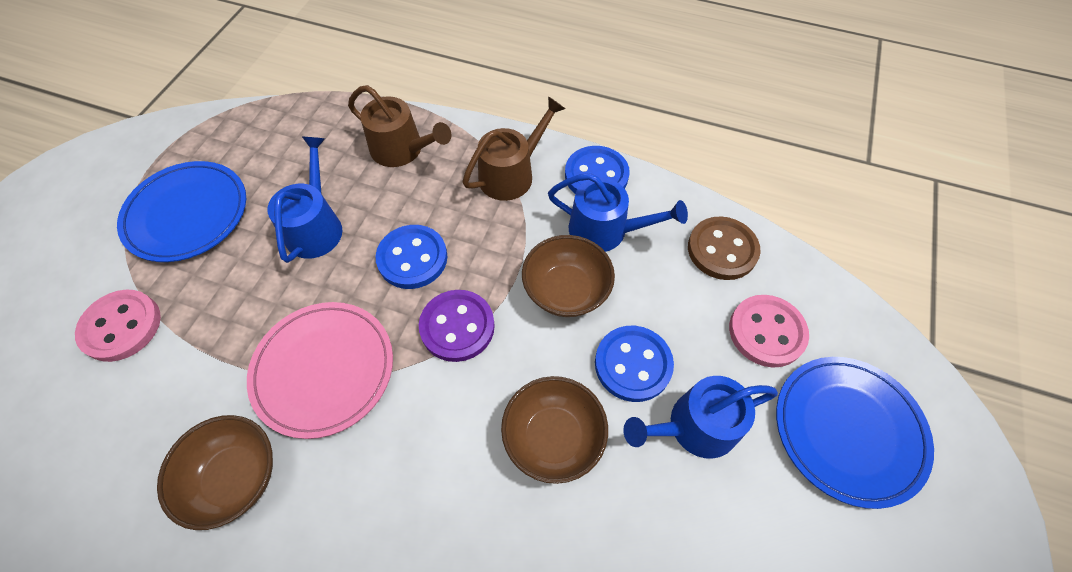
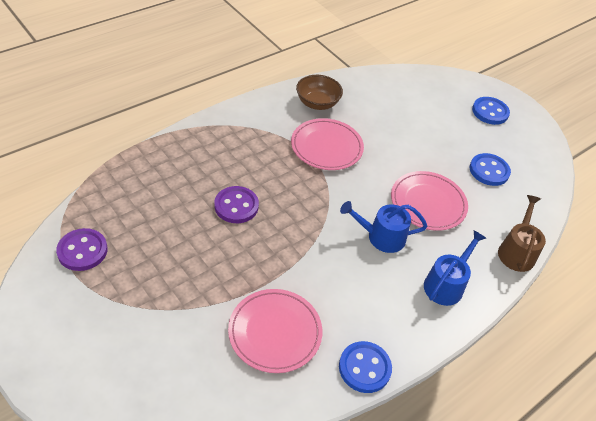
blue plate: 2 -> 0
blue watering can: 3 -> 2
brown bowl: 3 -> 1
brown button: 1 -> 0
brown watering can: 2 -> 1
pink button: 2 -> 0
pink plate: 1 -> 3
purple button: 1 -> 2

